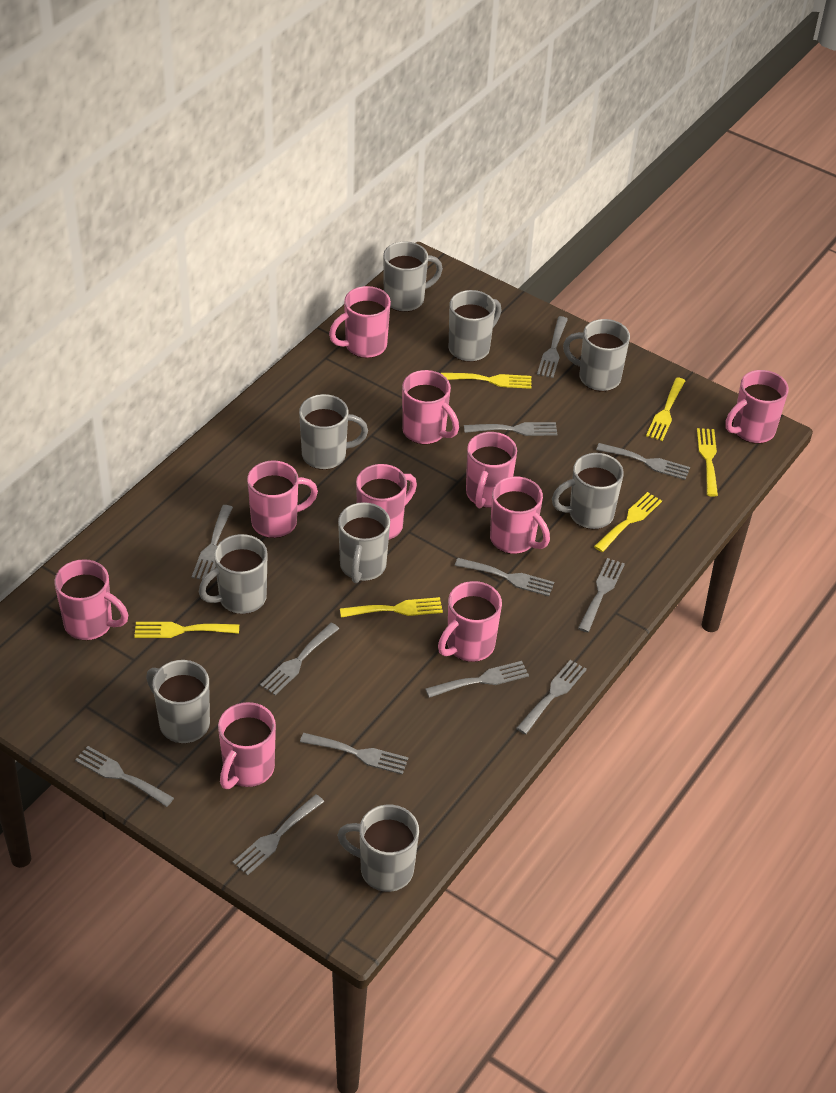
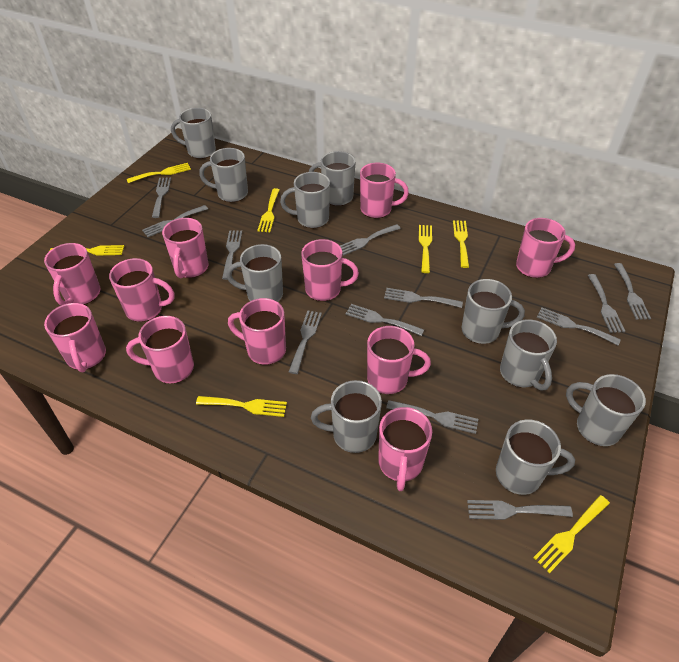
grey mug: 9 -> 10
pink mug: 10 -> 11
yellow fork: 6 -> 7

